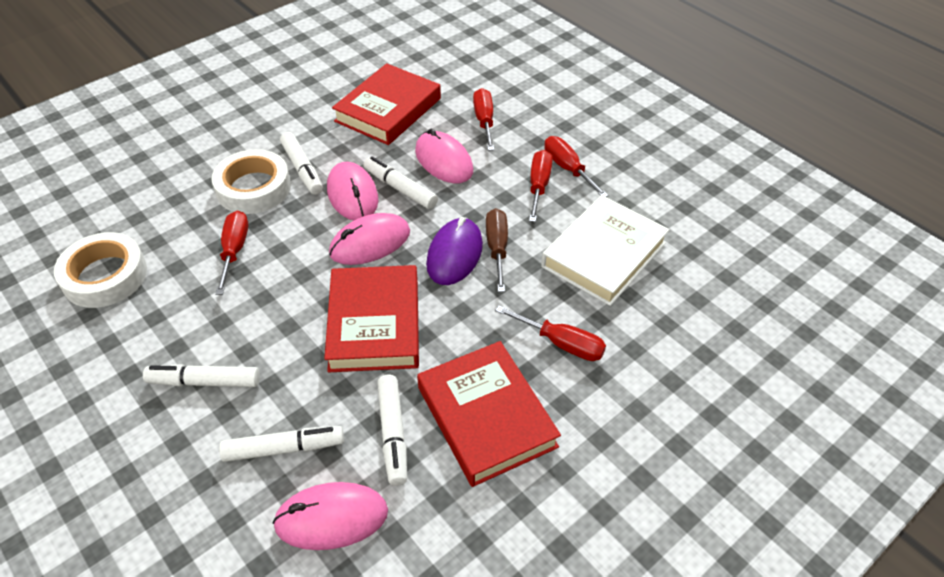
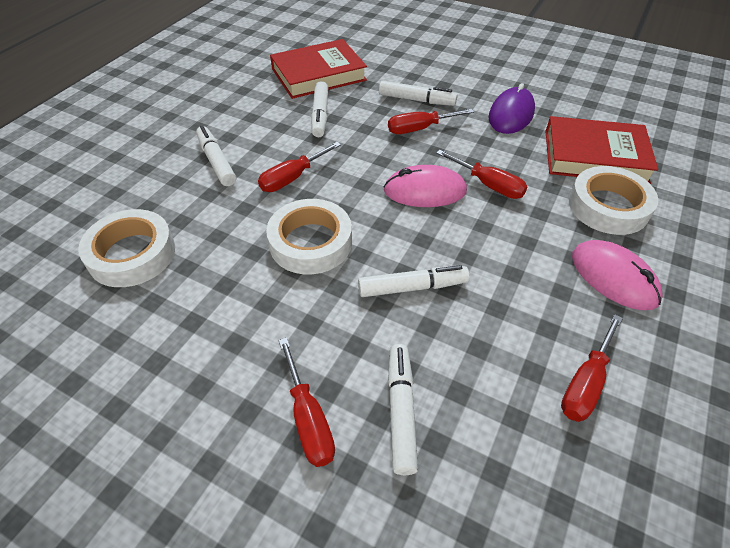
brown screwdriver: 1 -> 0
pink mouse: 4 -> 2
red book: 3 -> 2
white book: 1 -> 0
white tape: 2 -> 3

